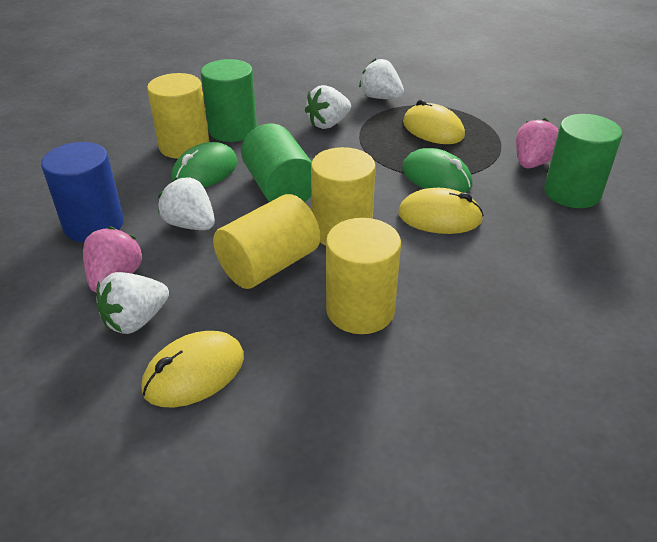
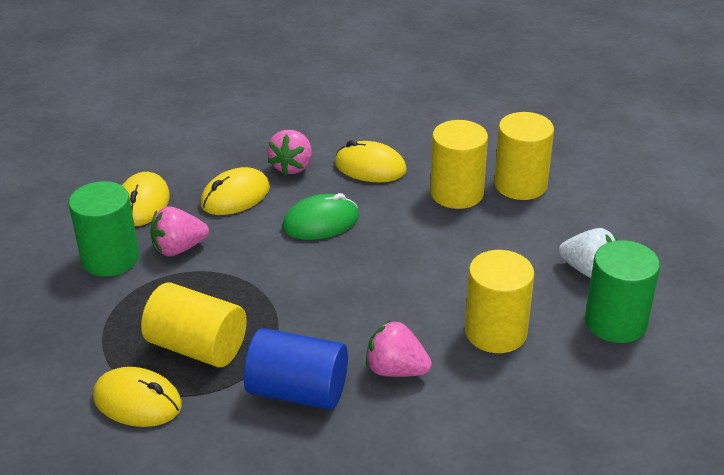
green cylinder: 3 -> 2
green mouse: 2 -> 1
pink strawberry: 2 -> 3
white strawberry: 4 -> 1
yellow mouse: 3 -> 4

